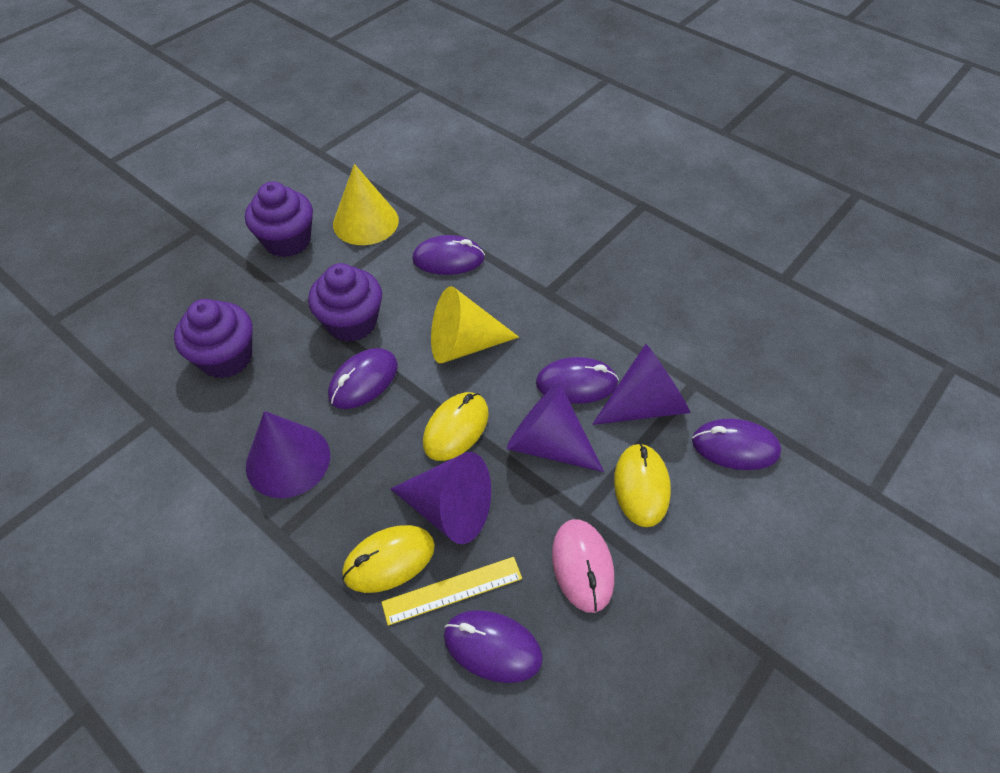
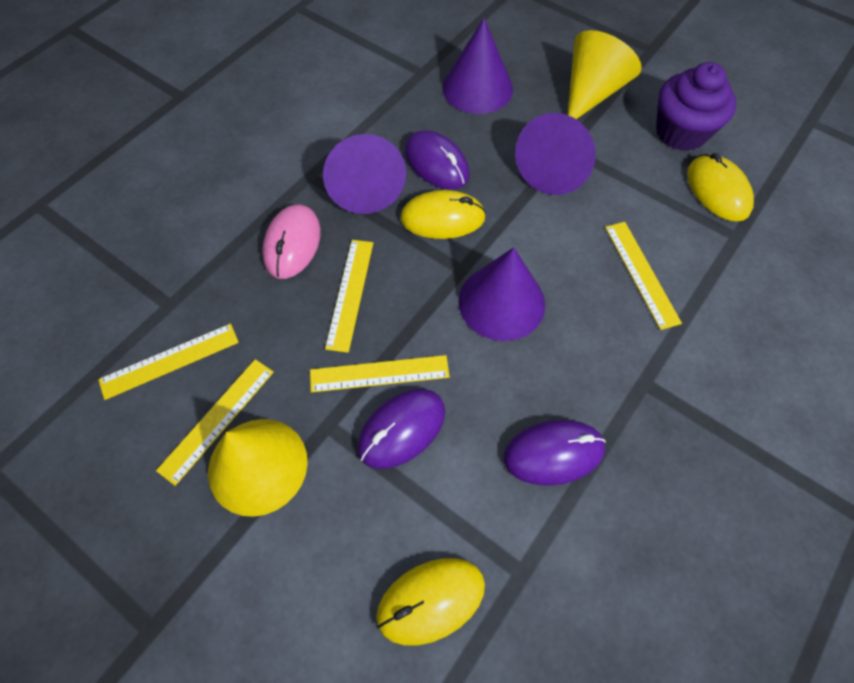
purple cupcake: 3 -> 1
purple mouse: 5 -> 3
yellow ruler: 1 -> 5

